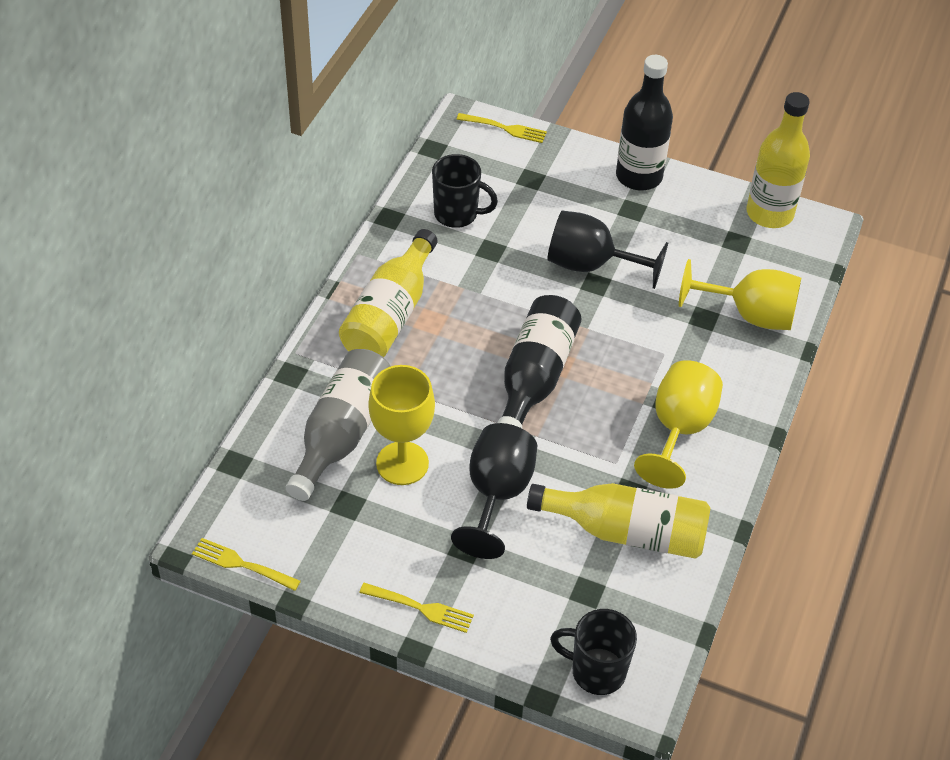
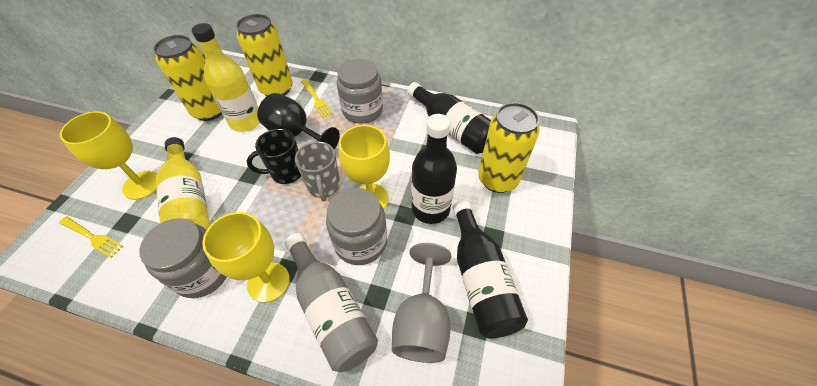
black bottle: 2 -> 3
black goblet: 2 -> 1
black mug: 2 -> 1
grey goblet: 0 -> 1
grey jar: 0 -> 3
grey mug: 0 -> 1
yellow bottle: 3 -> 2
yellow can: 0 -> 3
yellow fork: 3 -> 2

